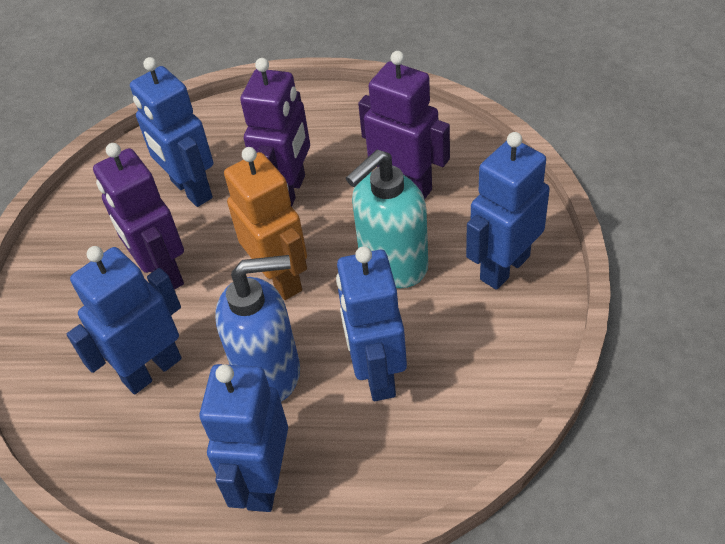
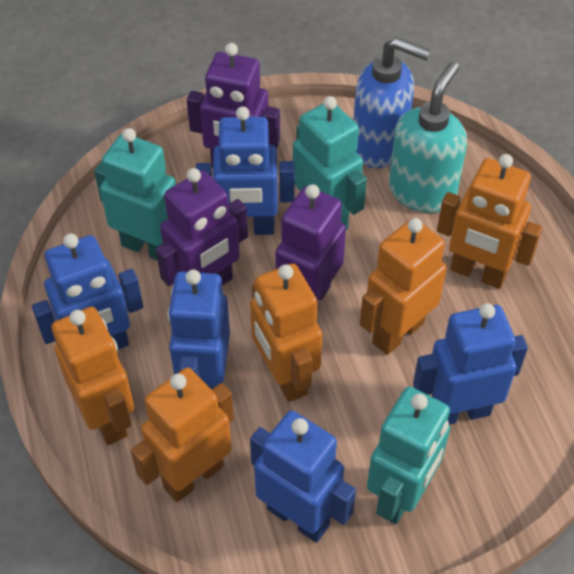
orange robot: 1 -> 5
turquoise robot: 0 -> 3

